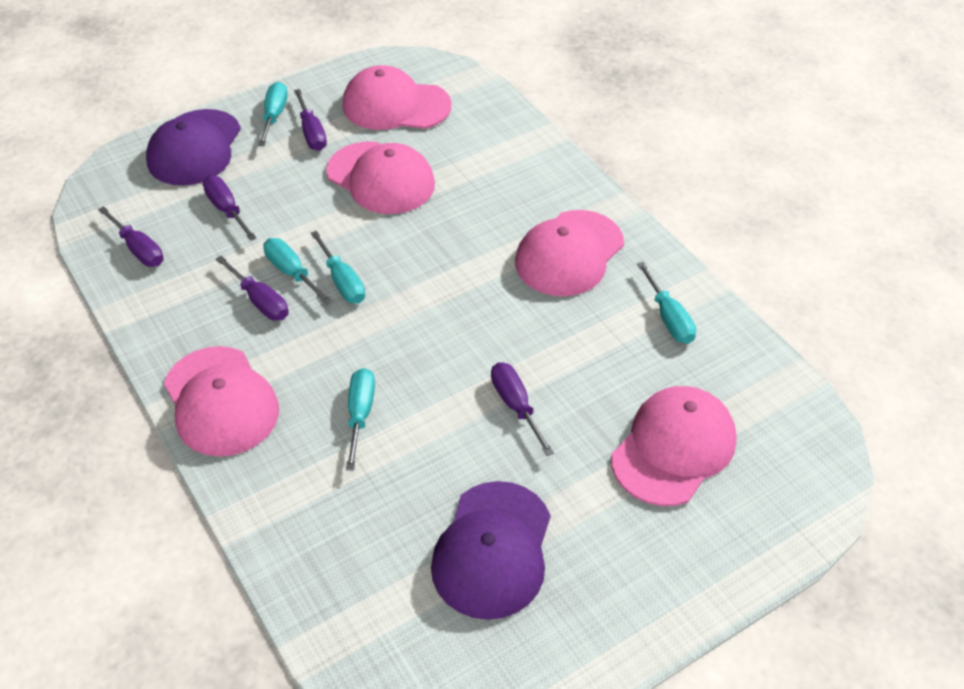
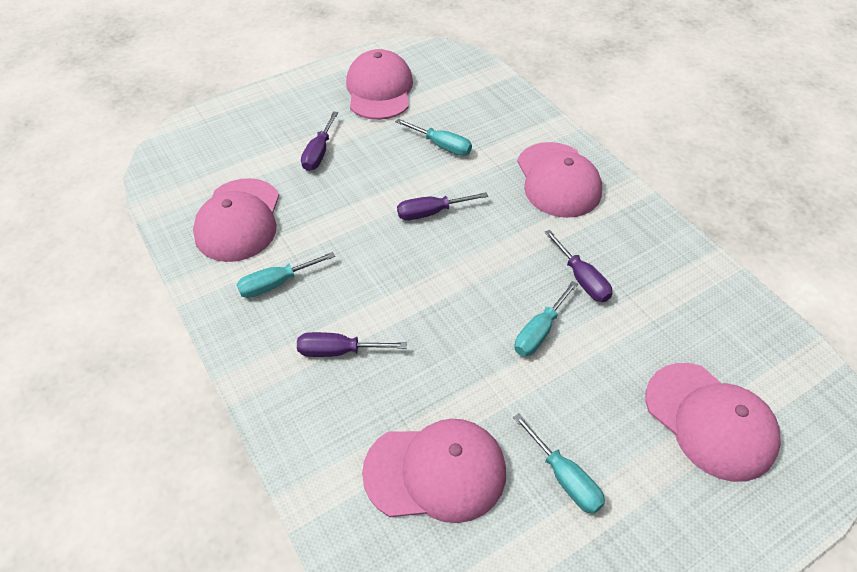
purple cap: 2 -> 0
purple screwdriver: 5 -> 4
turquoise screwdriver: 5 -> 4

